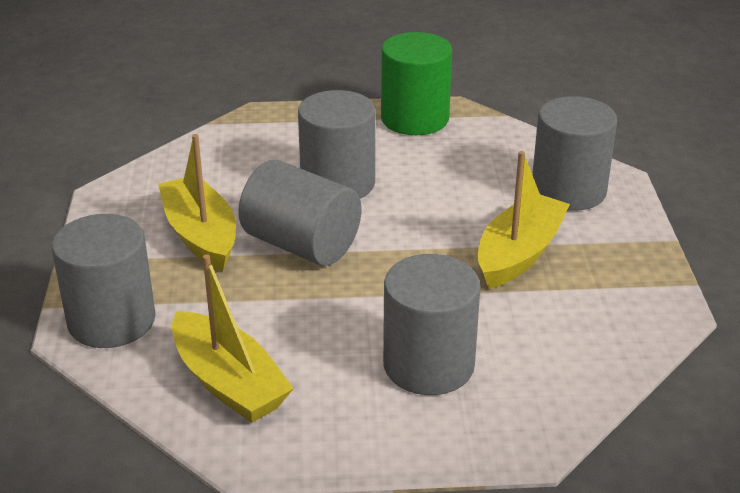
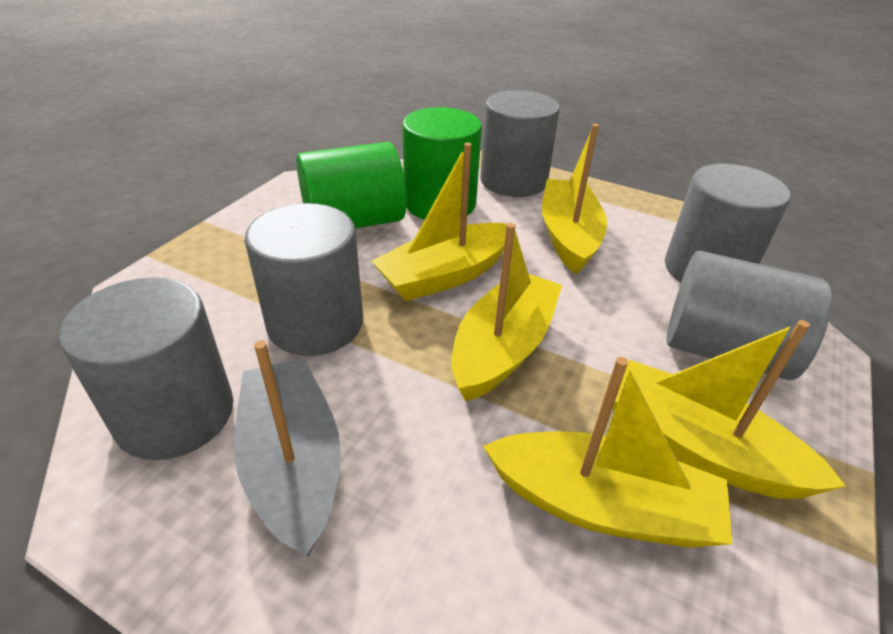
green cylinder: 1 -> 2
grey boat: 0 -> 1
yellow boat: 3 -> 5

